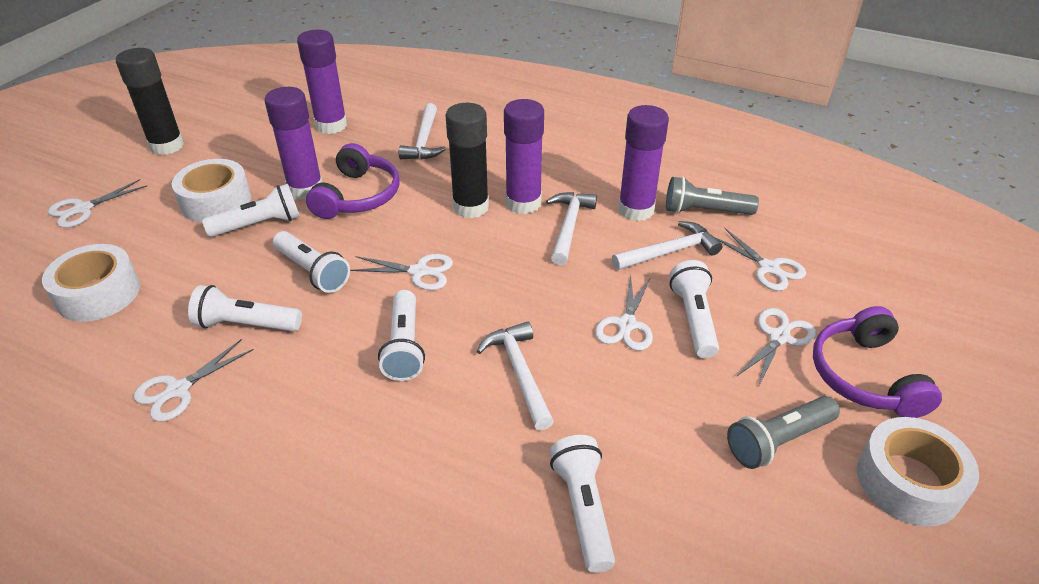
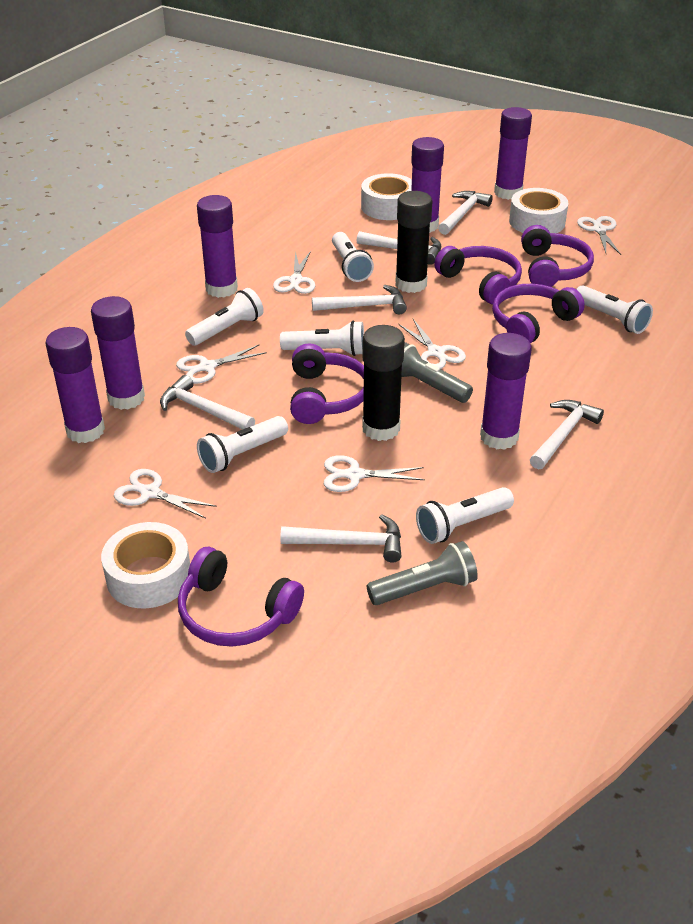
purple glue stick: 4 -> 6
purple headphones: 2 -> 5
white hammer: 4 -> 6

